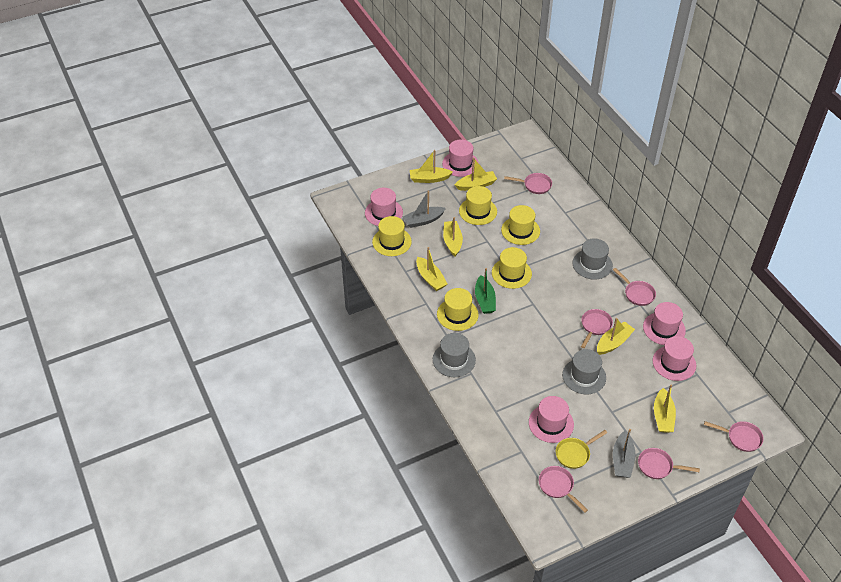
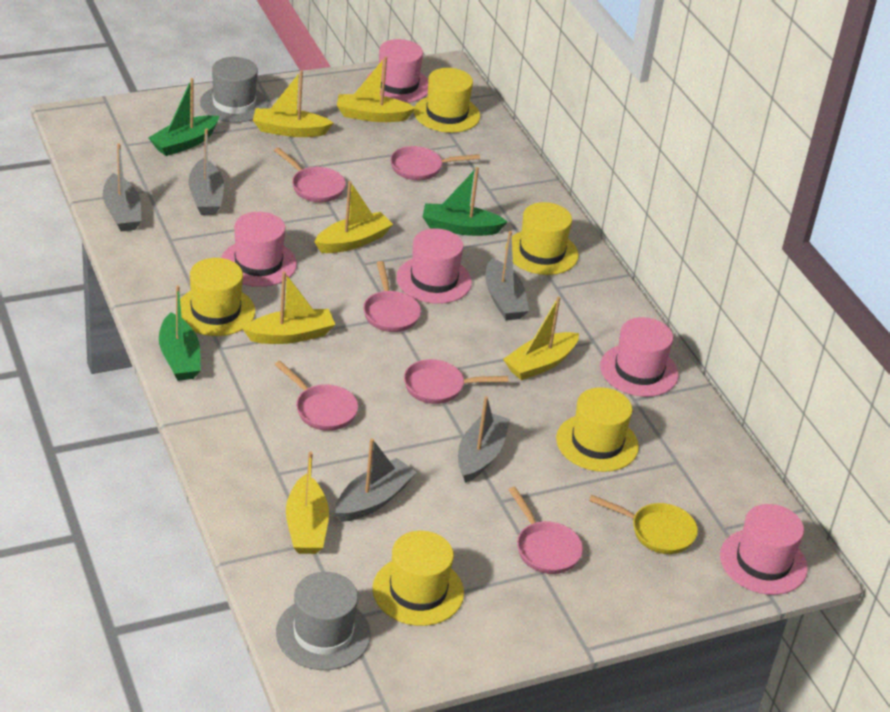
green boat: 1 -> 3
grey boat: 2 -> 5
grey hat: 3 -> 2

